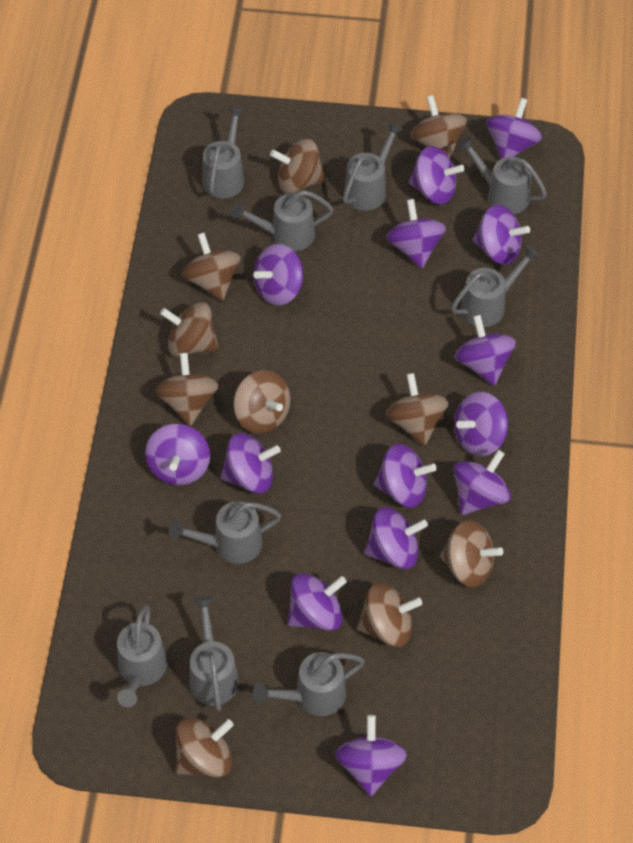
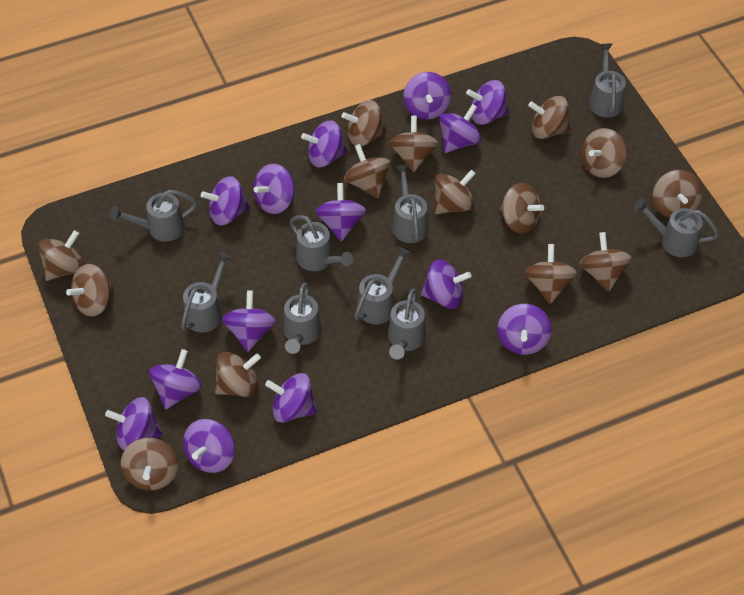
brown spinning top: 10 -> 14

